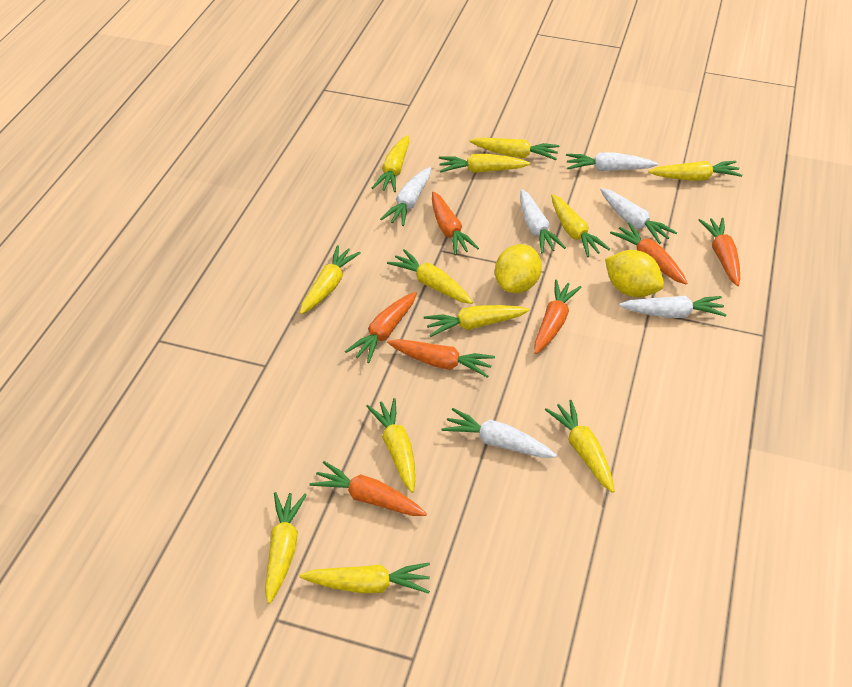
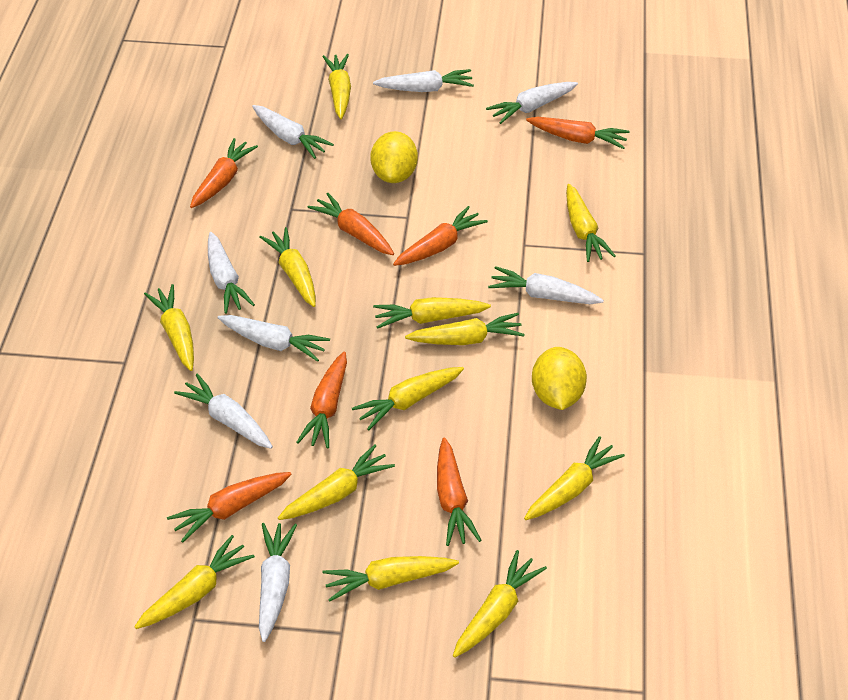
white carrot: 6 -> 8

